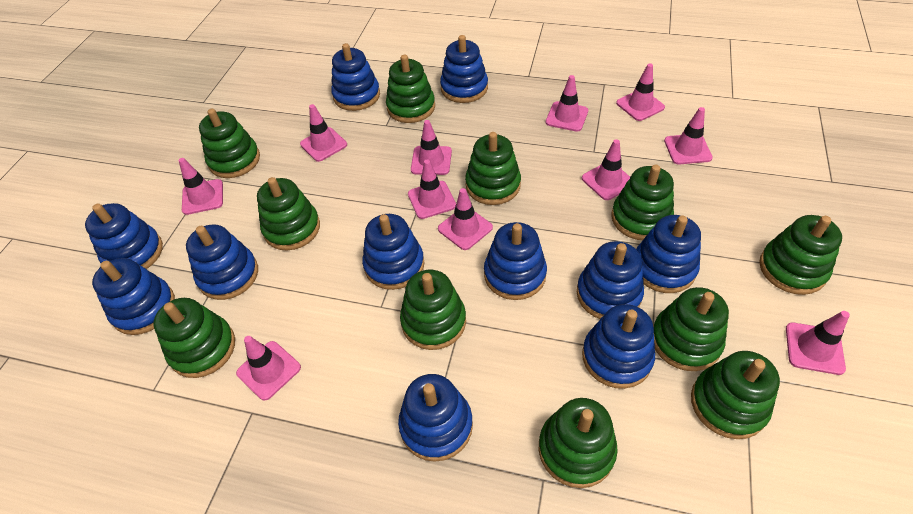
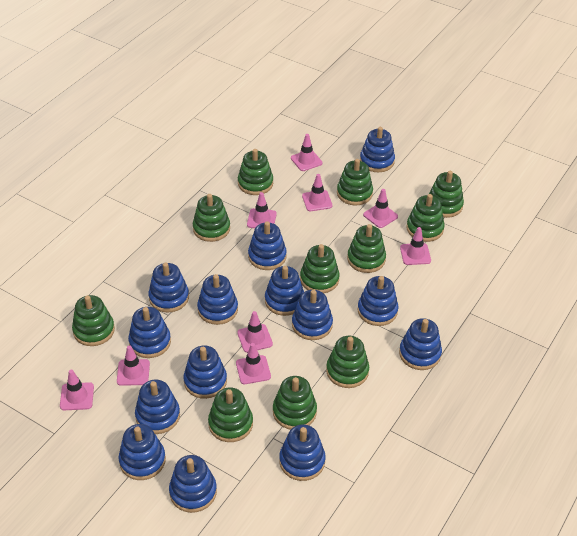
blue stacking toy: 11 -> 14
pink traffic cone: 11 -> 9

